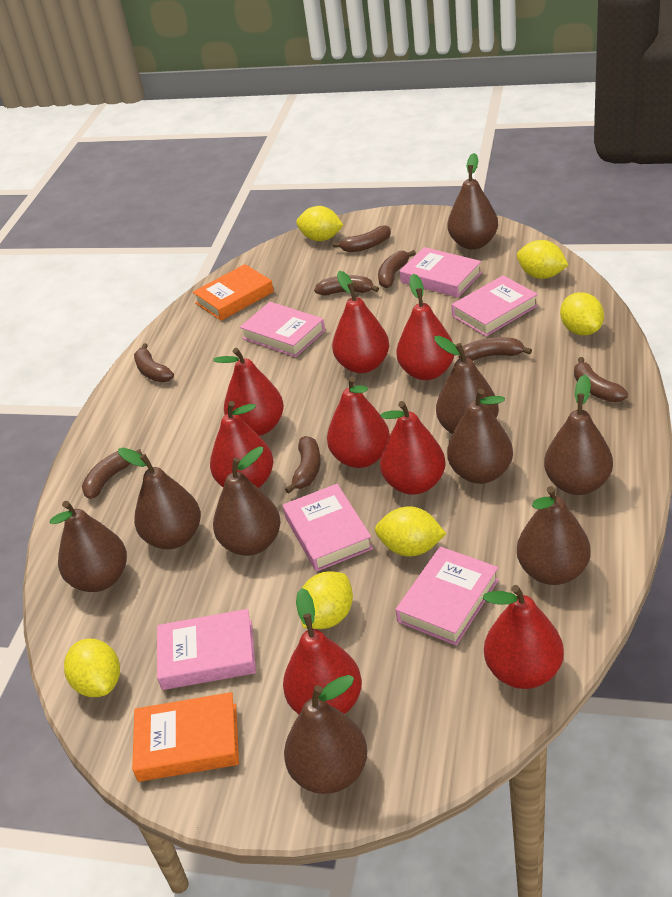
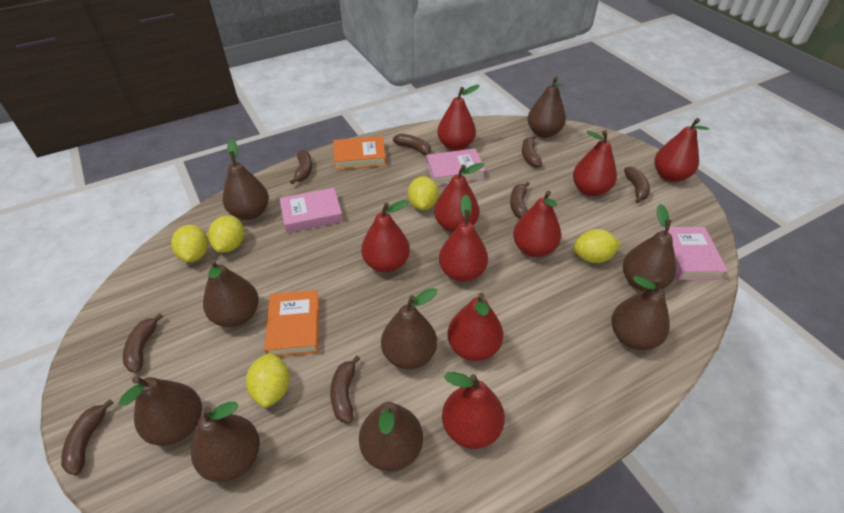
pink book: 6 -> 3
red pear: 8 -> 9
yellow lemon: 6 -> 5

